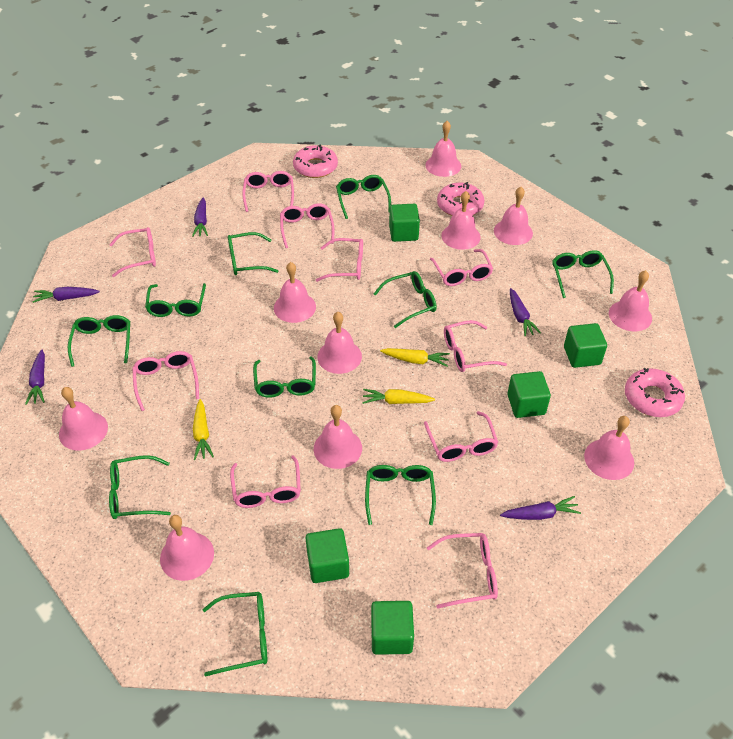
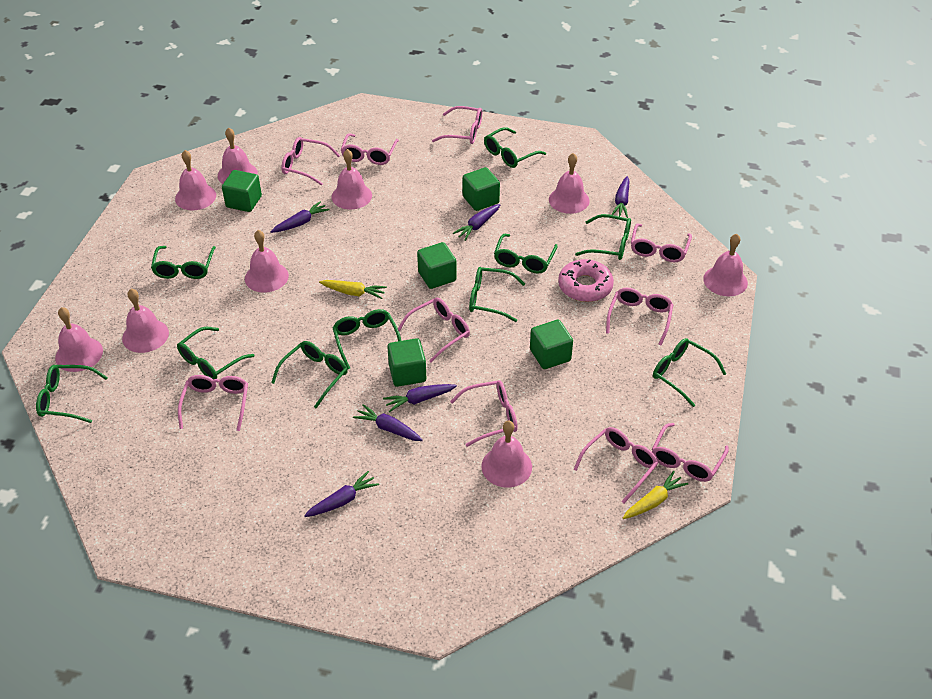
pink bell: 10 -> 9
pink donut: 3 -> 1
purple carrot: 5 -> 6
yellow carrot: 3 -> 2

